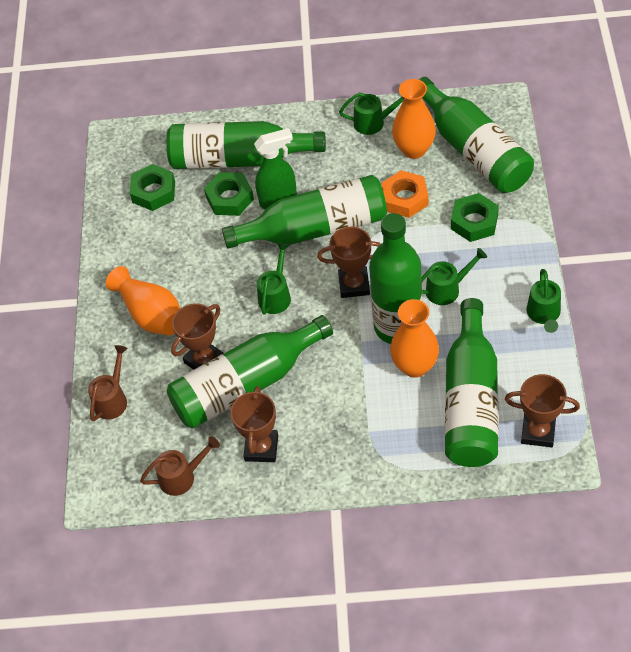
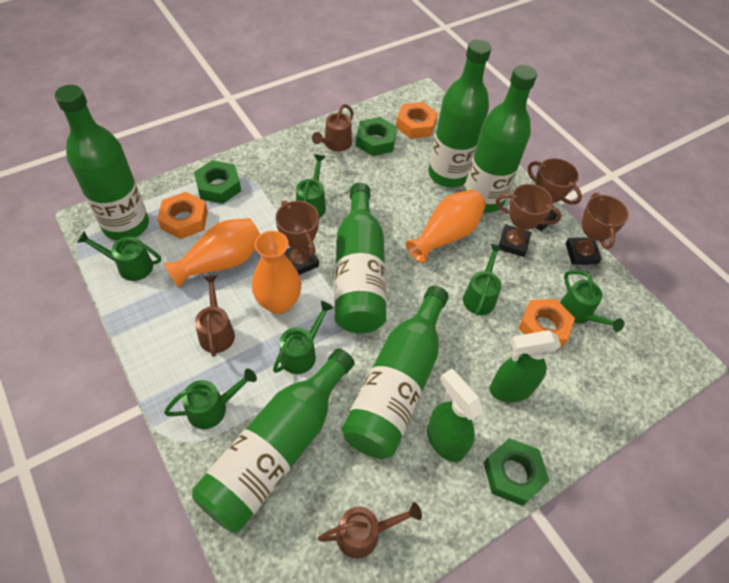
brown watering can: 2 -> 3
green spray bottle: 1 -> 2
green watering can: 4 -> 6
orange nut: 1 -> 3

